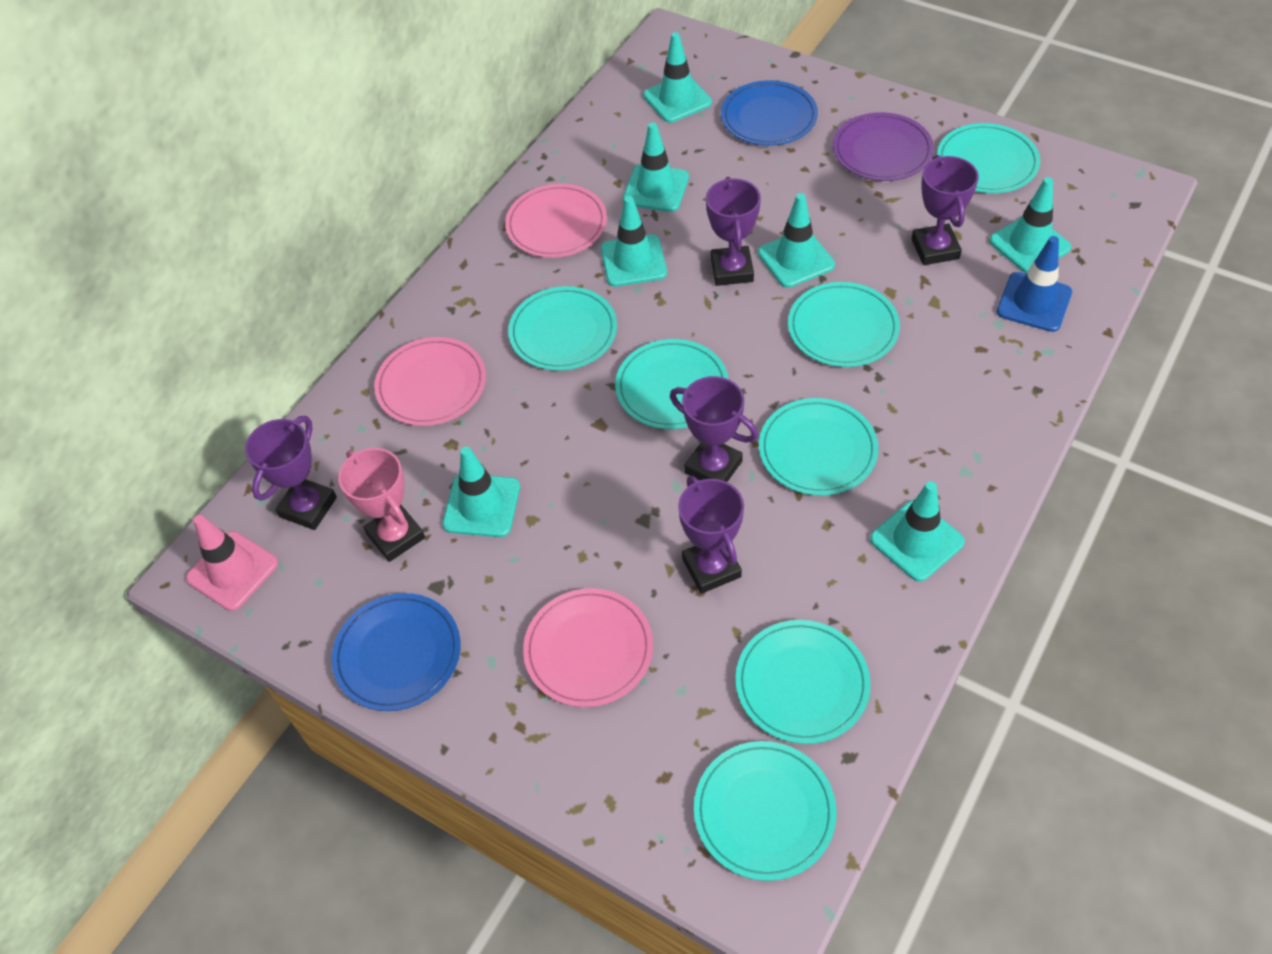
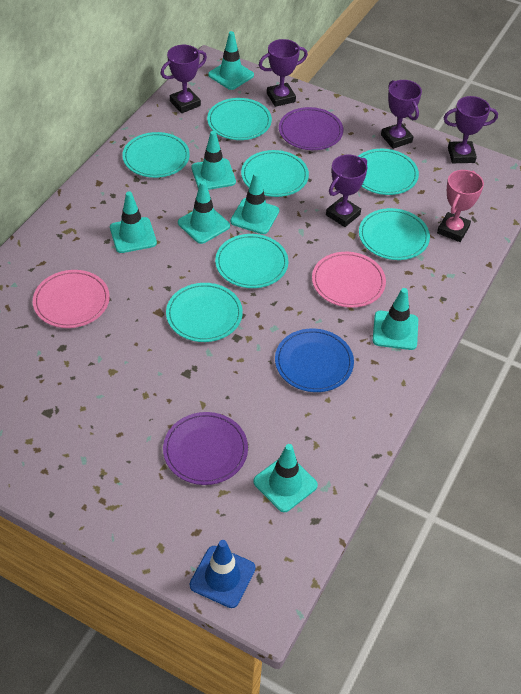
blue plate: 2 -> 1
pink plate: 3 -> 2
pink traffic cone: 1 -> 0
purple plate: 1 -> 2

